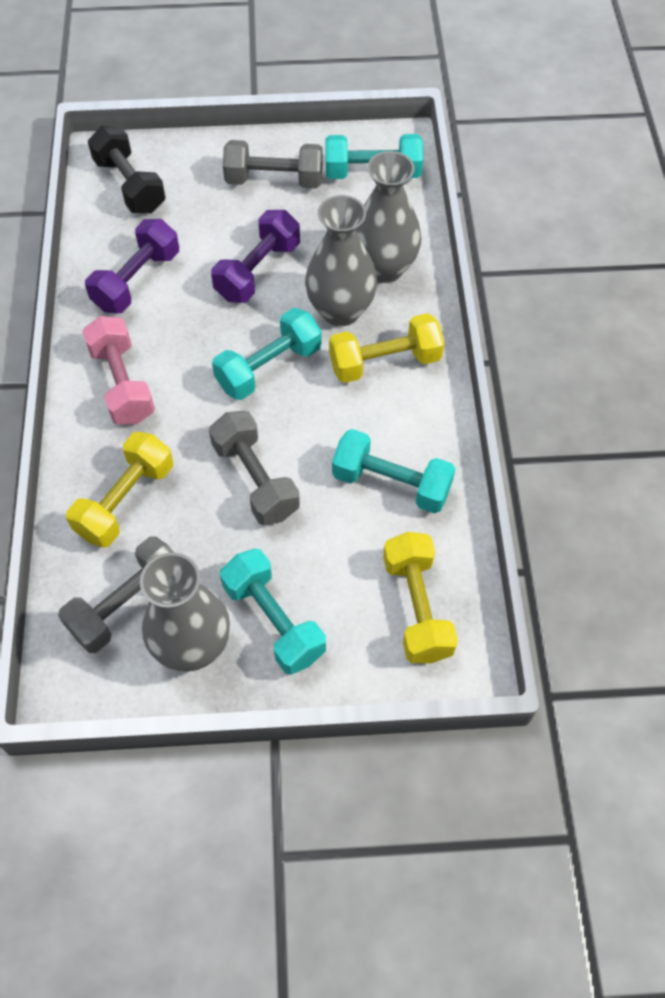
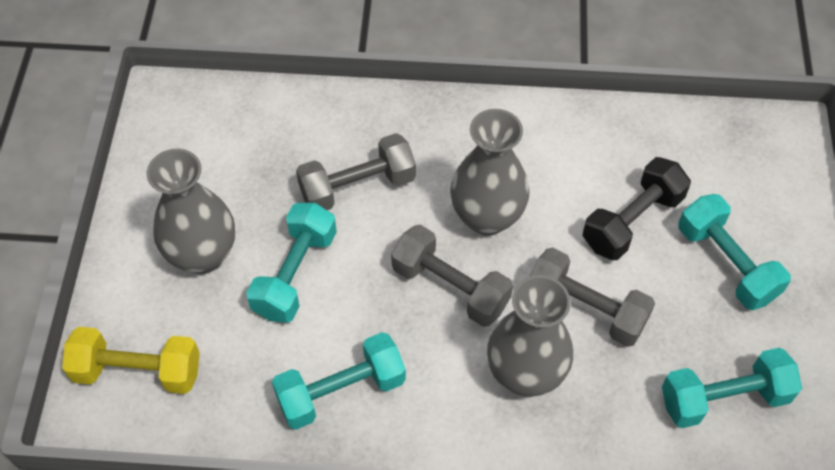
pink dumbbell: 1 -> 0
purple dumbbell: 2 -> 0
yellow dumbbell: 3 -> 1

